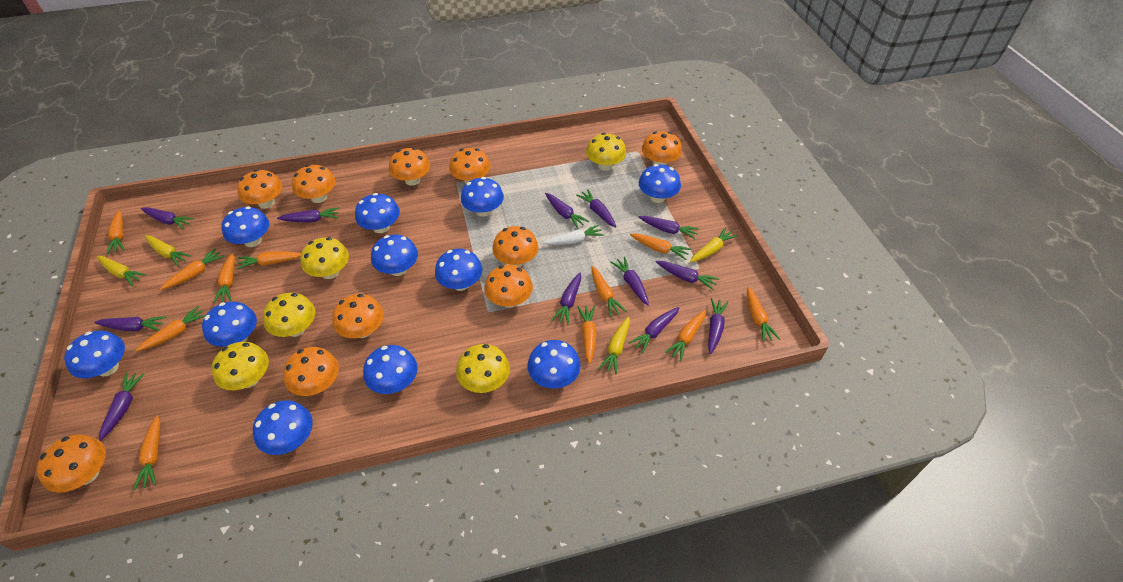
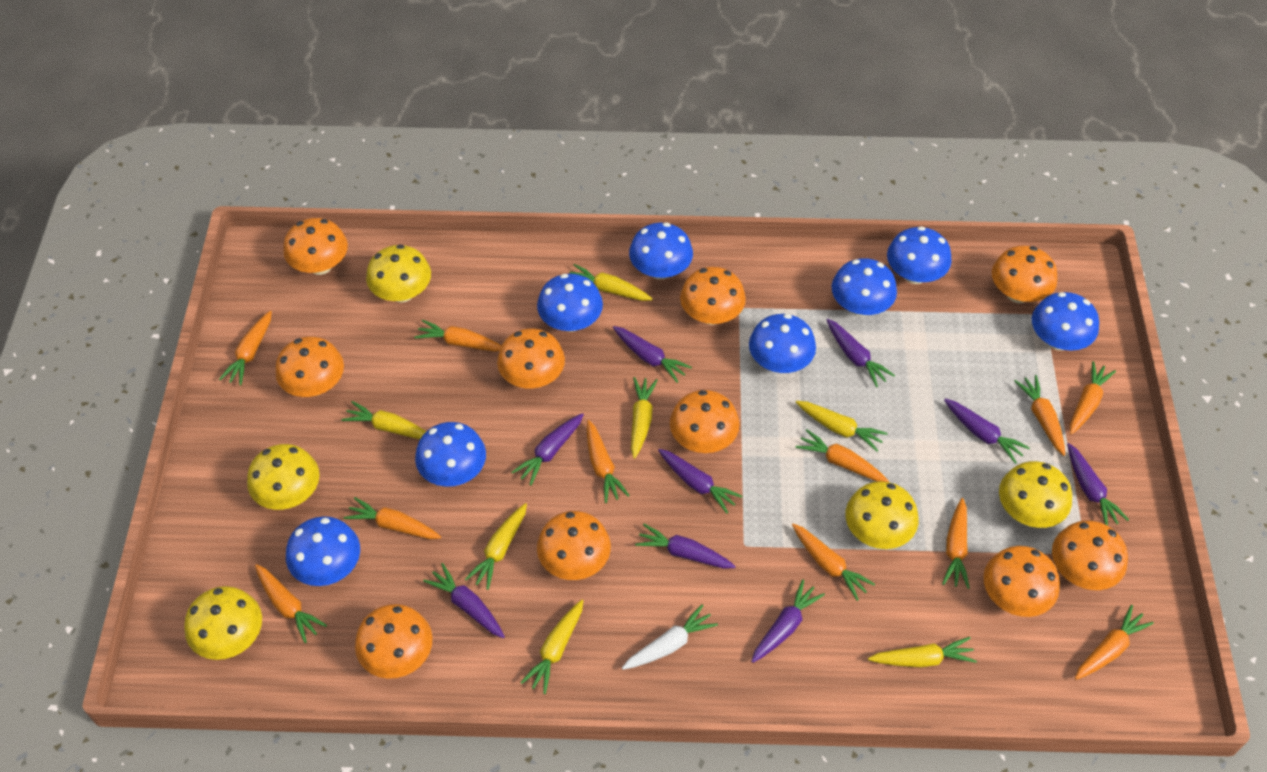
blue mushroom: 11 -> 8
purple carrot: 12 -> 9
yellow carrot: 4 -> 7

